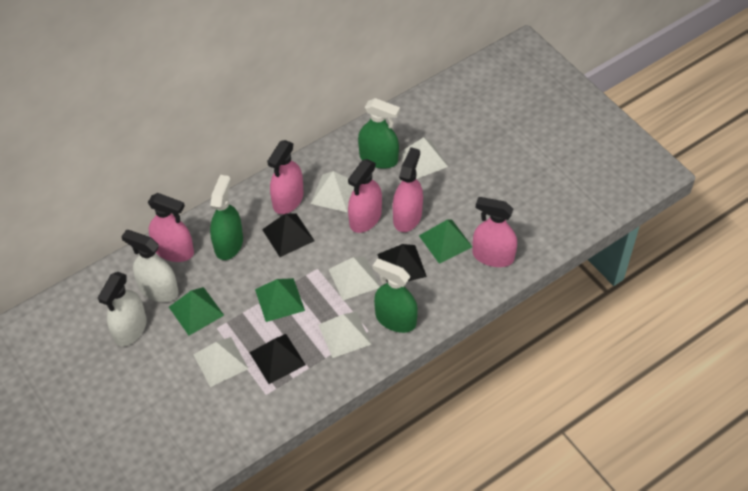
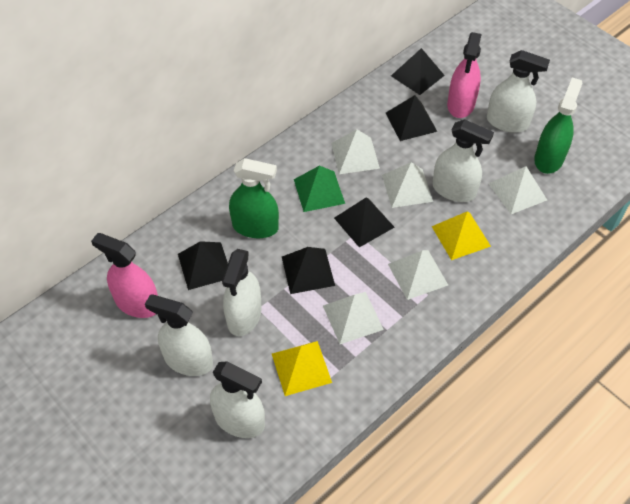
black pyramid: 3 -> 5
green pyramid: 3 -> 1
green spray bottle: 3 -> 2
pink spray bottle: 5 -> 2
white spray bottle: 2 -> 5
yellow pyramid: 0 -> 2

